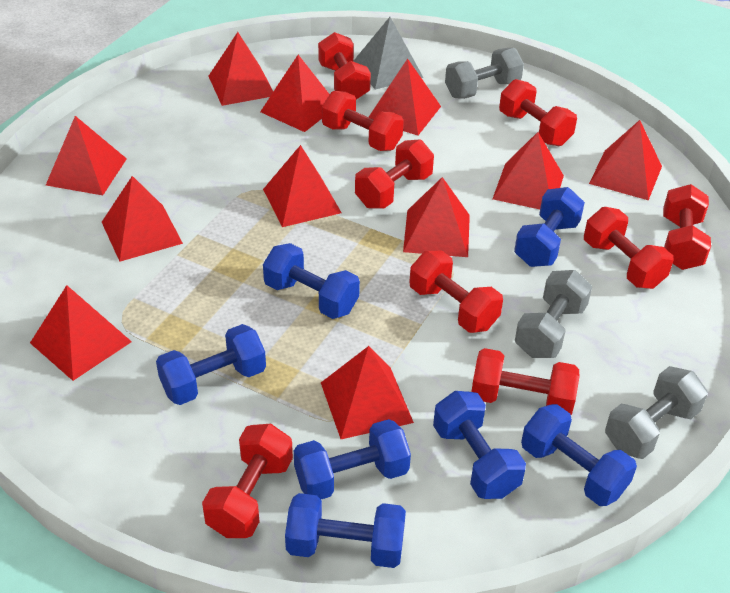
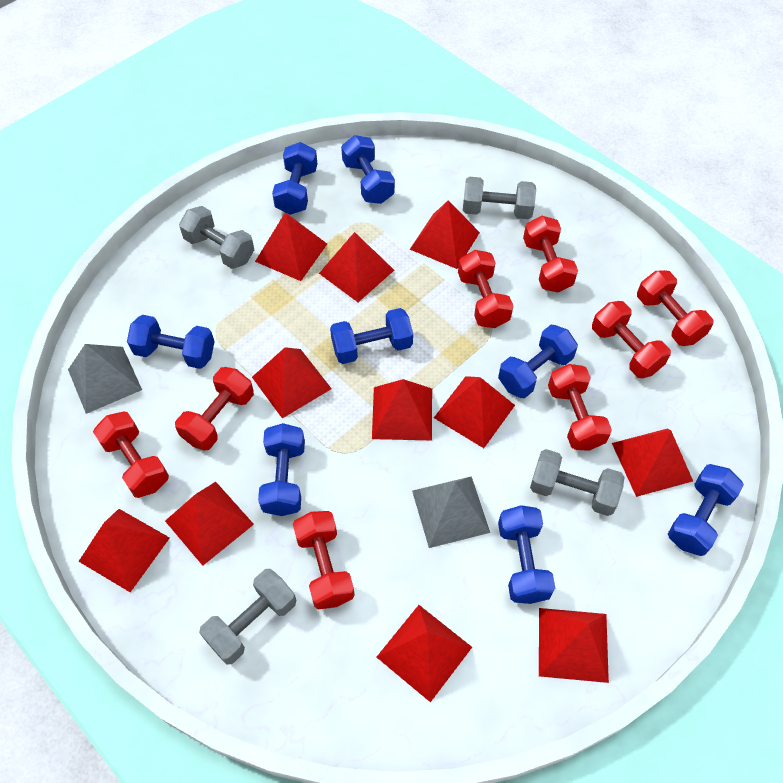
blue dumbbell: 7 -> 8
grey dumbbell: 3 -> 4
grey pyramid: 1 -> 2
red dumbbell: 9 -> 8

